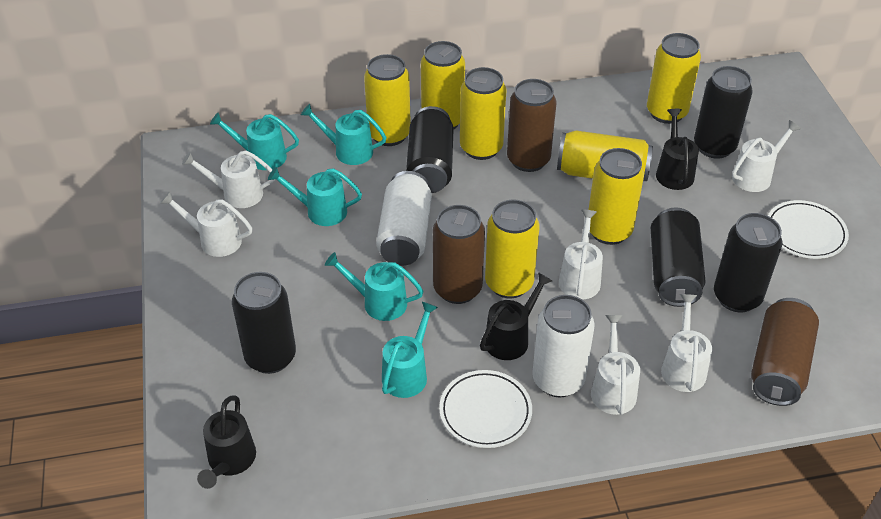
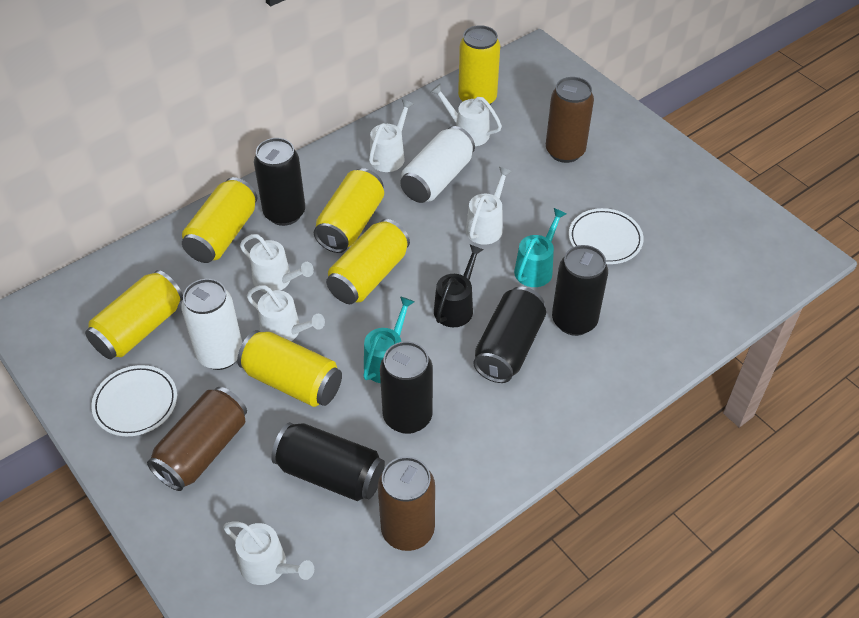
black watering can: 3 -> 1
turquoise watering can: 5 -> 2
yellow can: 7 -> 6

